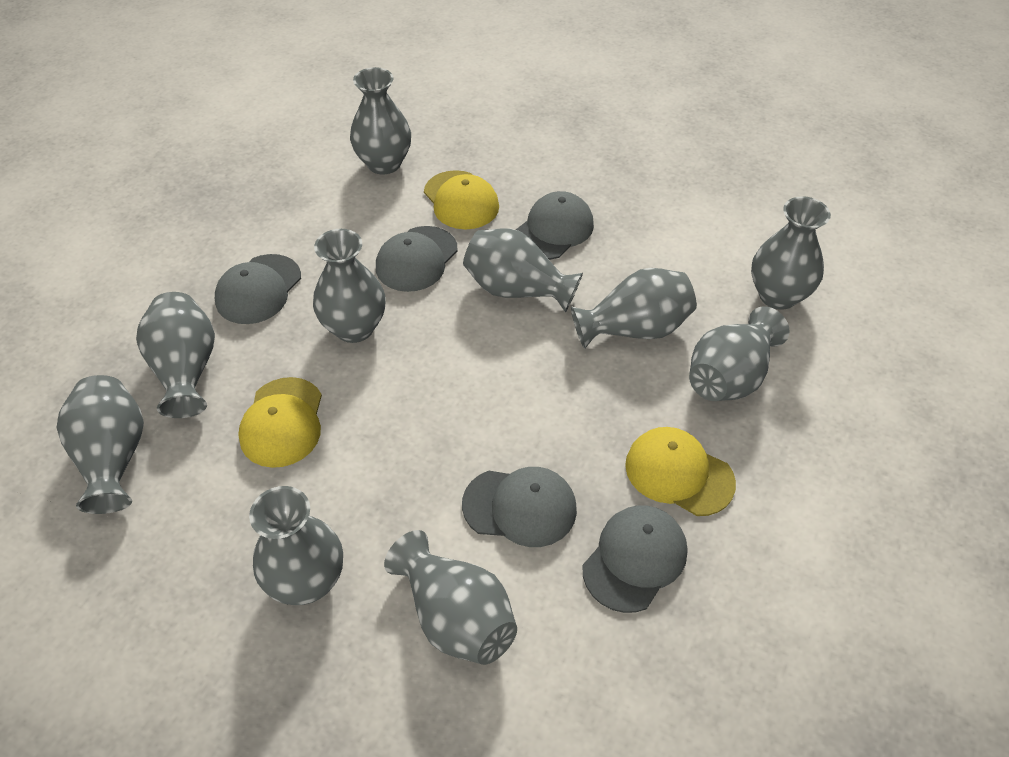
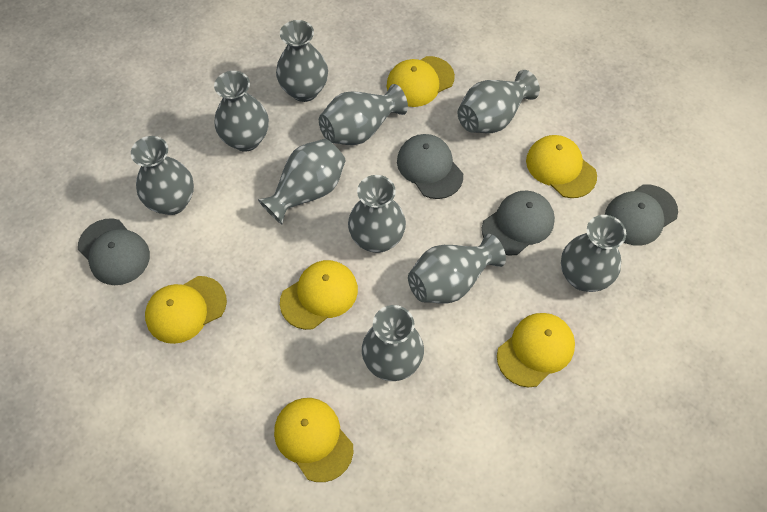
grey cap: 5 -> 4
yellow cap: 3 -> 6

